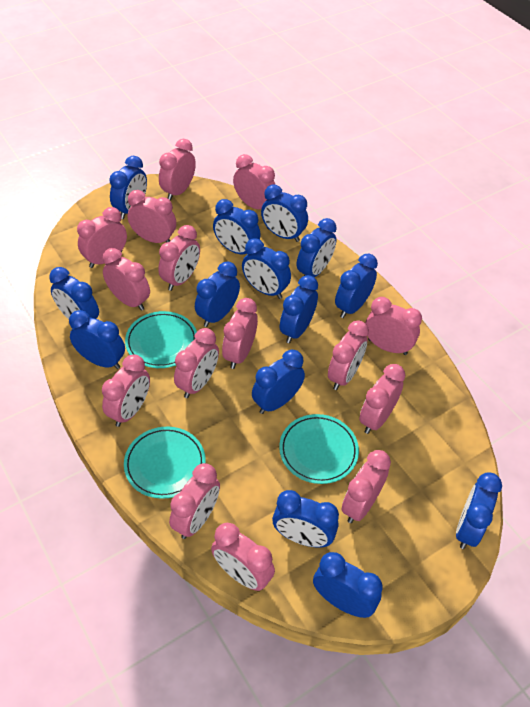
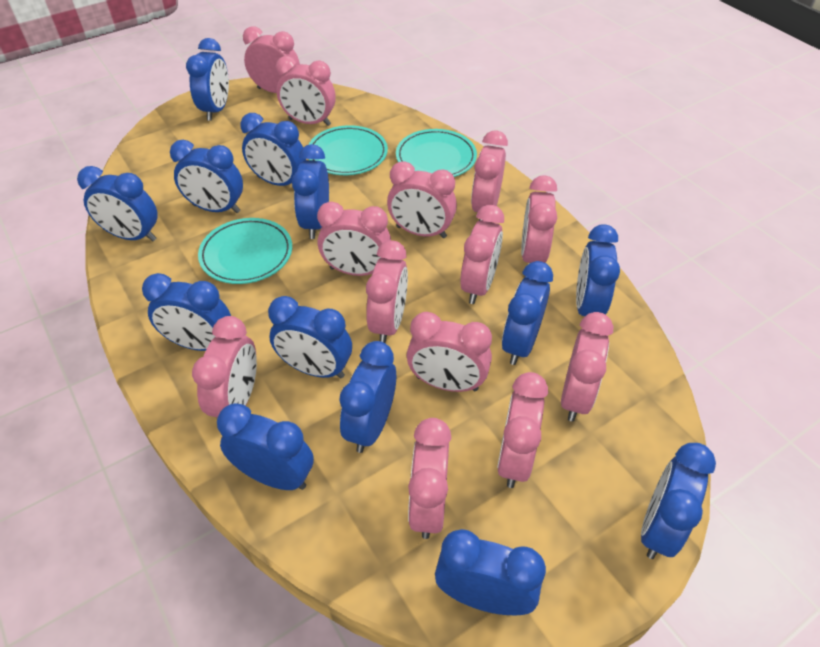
blue clock: 14 -> 13
pink clock: 15 -> 13

